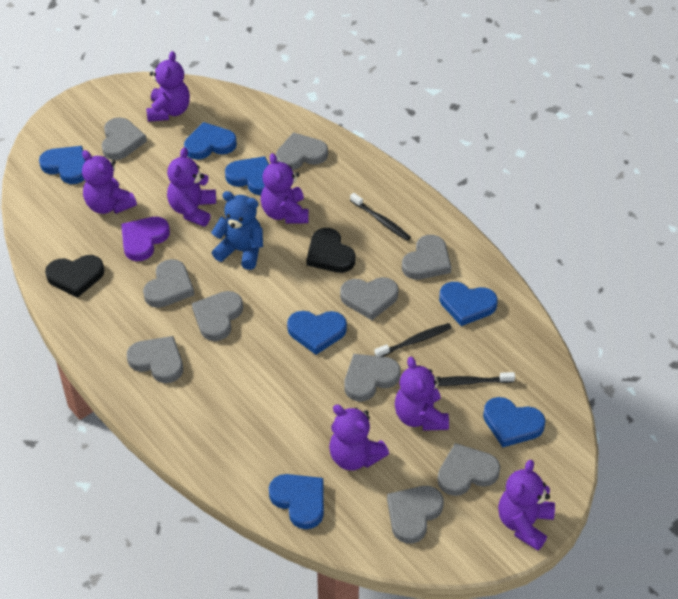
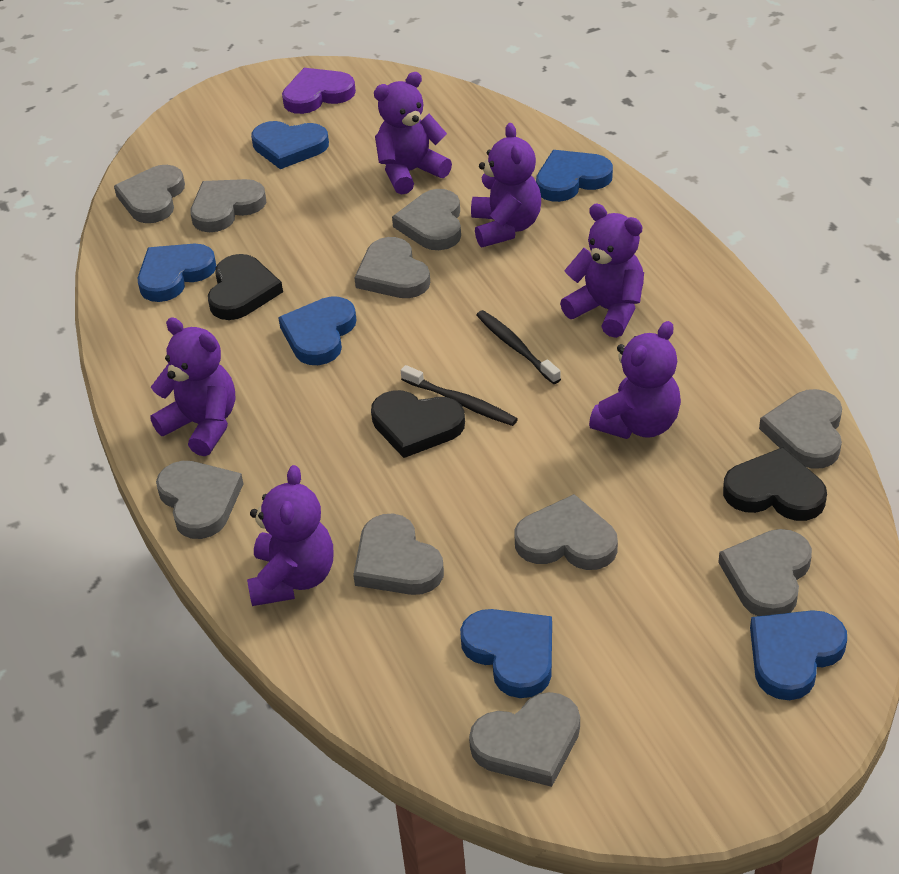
black heart: 2 -> 3
black toothbrush: 3 -> 2
blue heart: 7 -> 6
blue teddy bear: 1 -> 0
purple teddy bear: 7 -> 6

